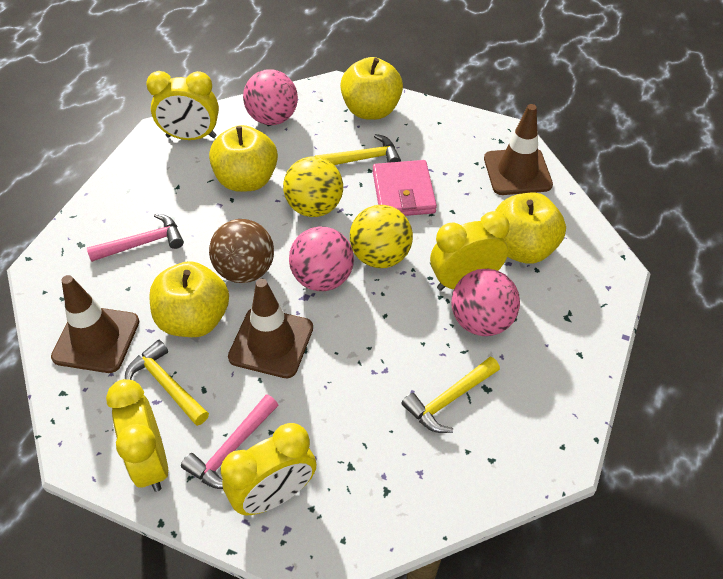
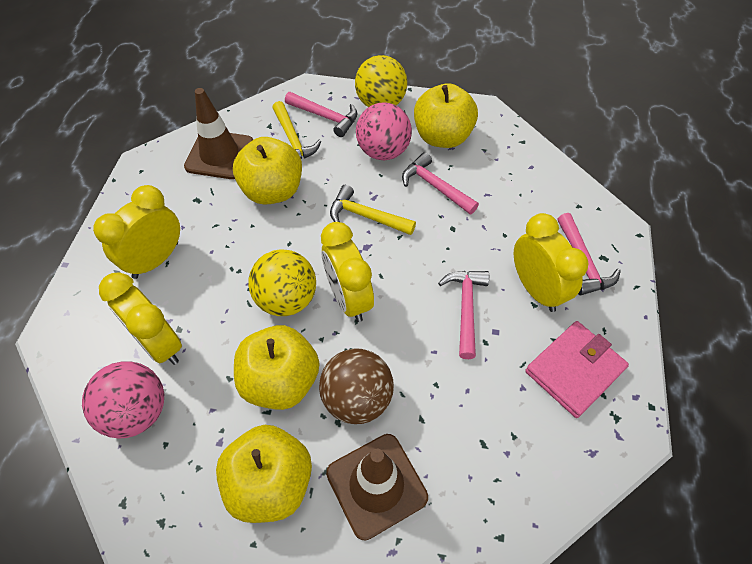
brown traffic cone: 3 -> 2
pink ball: 3 -> 2
pink hammer: 2 -> 4
yellow hammer: 3 -> 2

